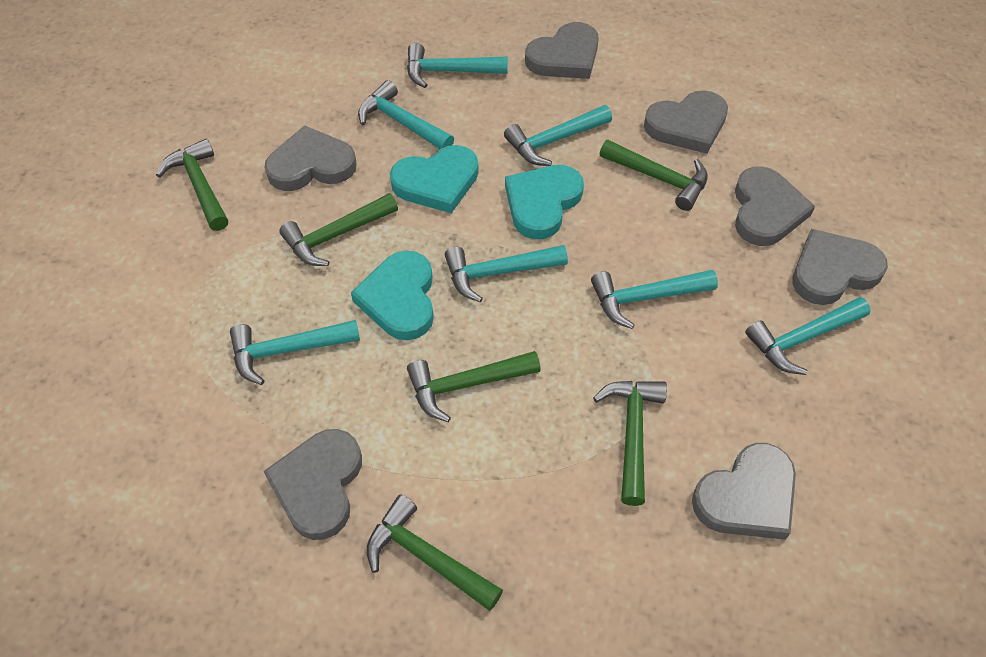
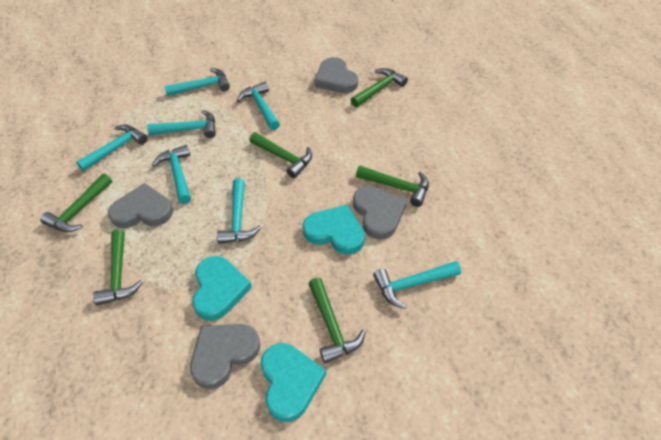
grey heart: 7 -> 4

